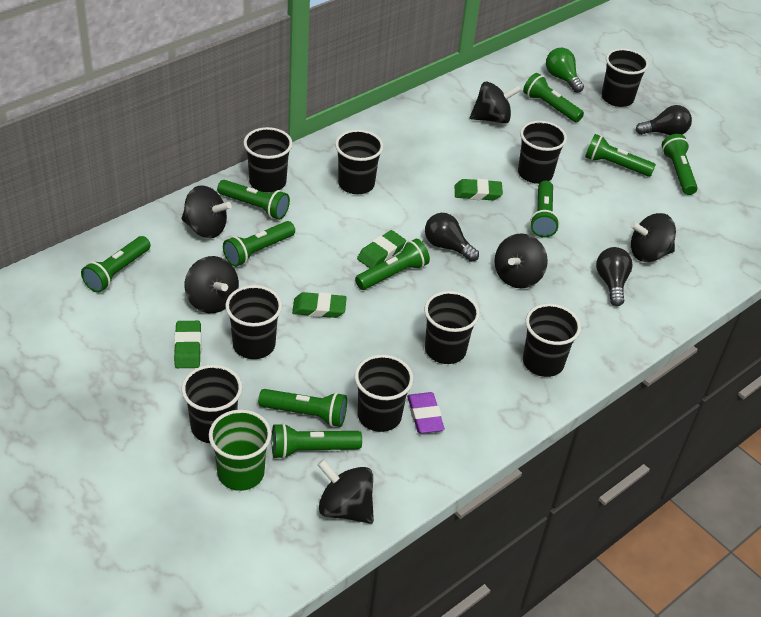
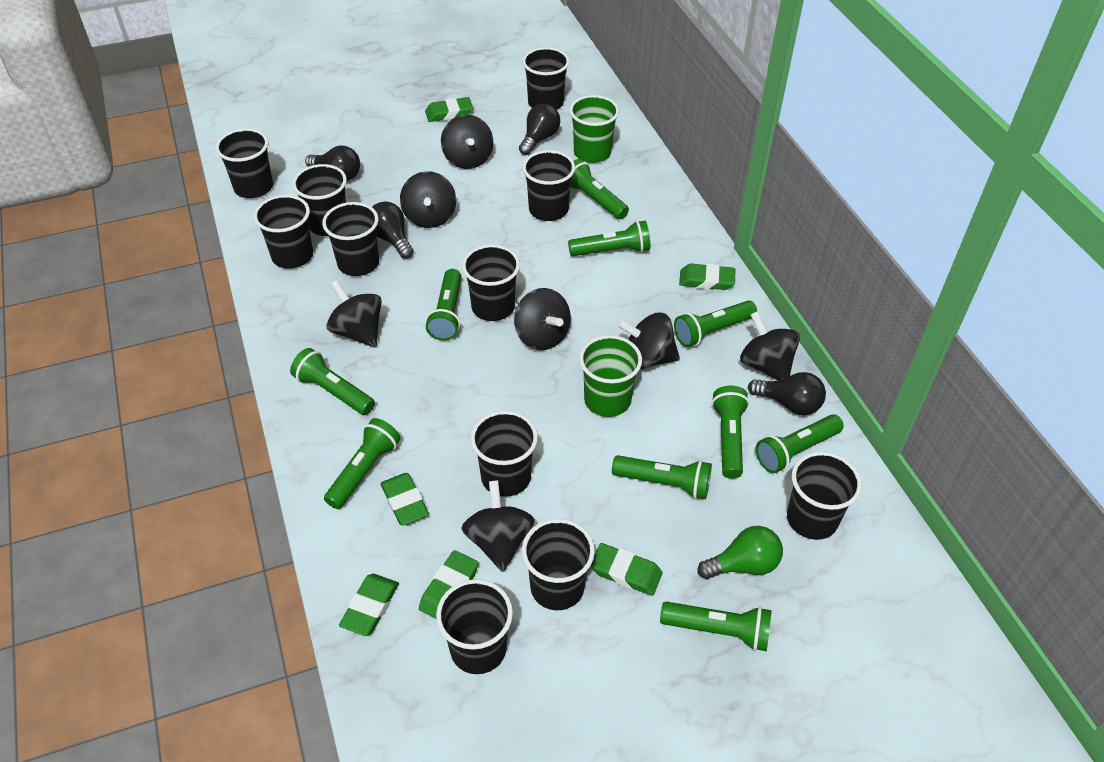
black cup: 9 -> 11
black light bulb: 3 -> 4
black spinning top: 6 -> 7
green cup: 1 -> 2
green eraser: 4 -> 6
purple eraser: 1 -> 0

